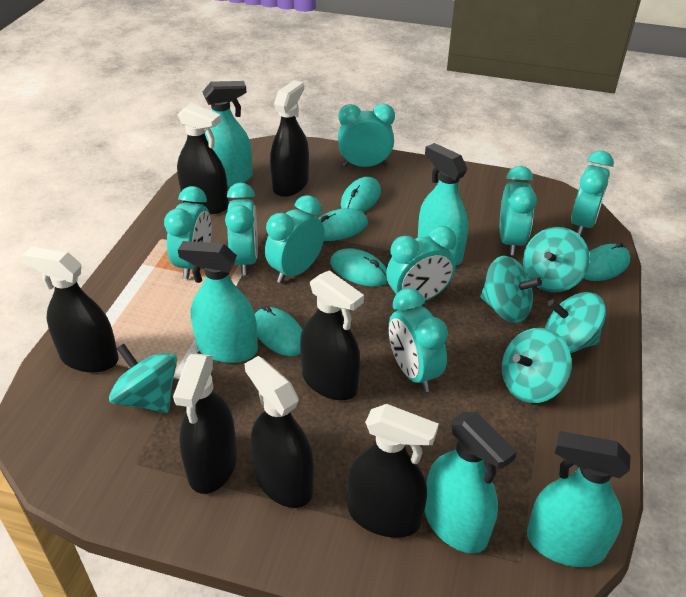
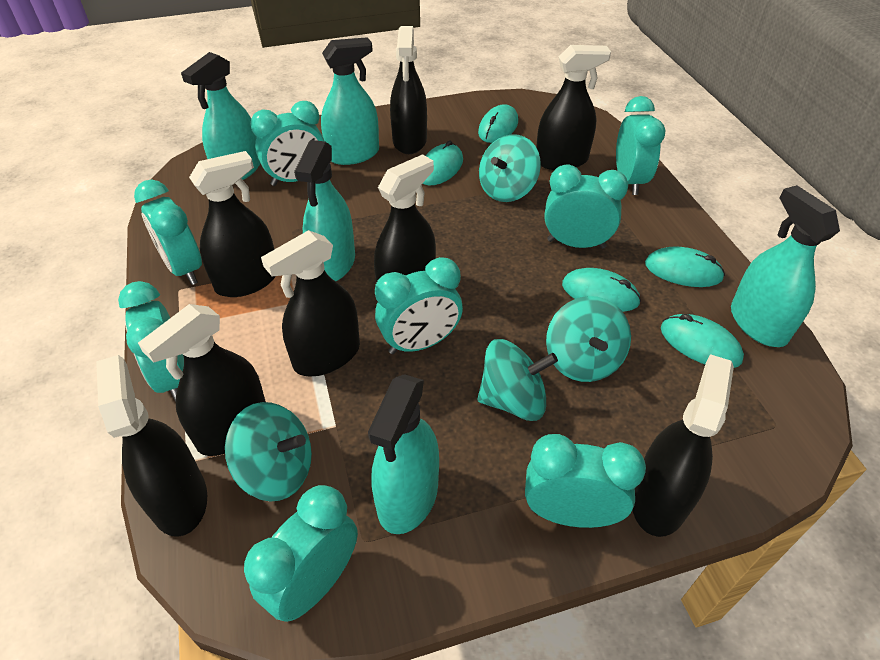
black spray bottle: 7 -> 8
turquoise spinning top: 5 -> 4

